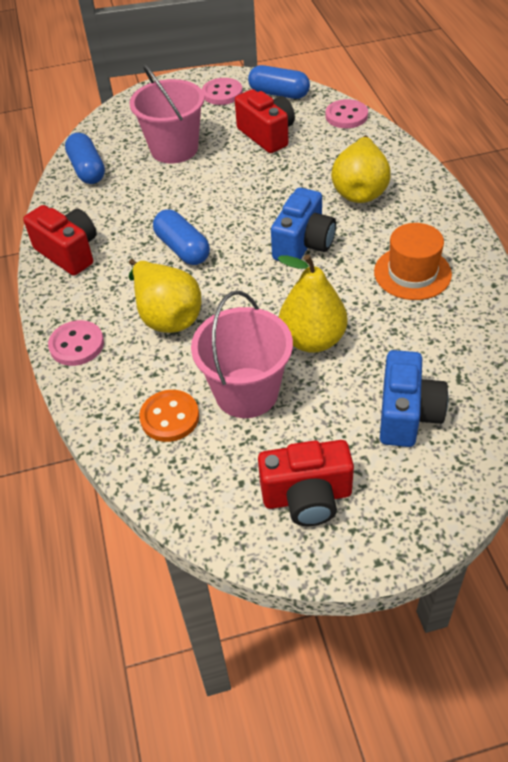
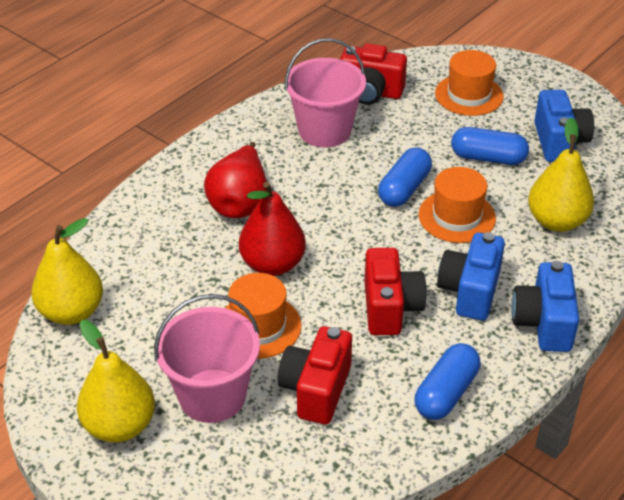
blue camera: 2 -> 3
orange button: 1 -> 0
orange hat: 1 -> 3
pink button: 3 -> 0
red pear: 0 -> 2

